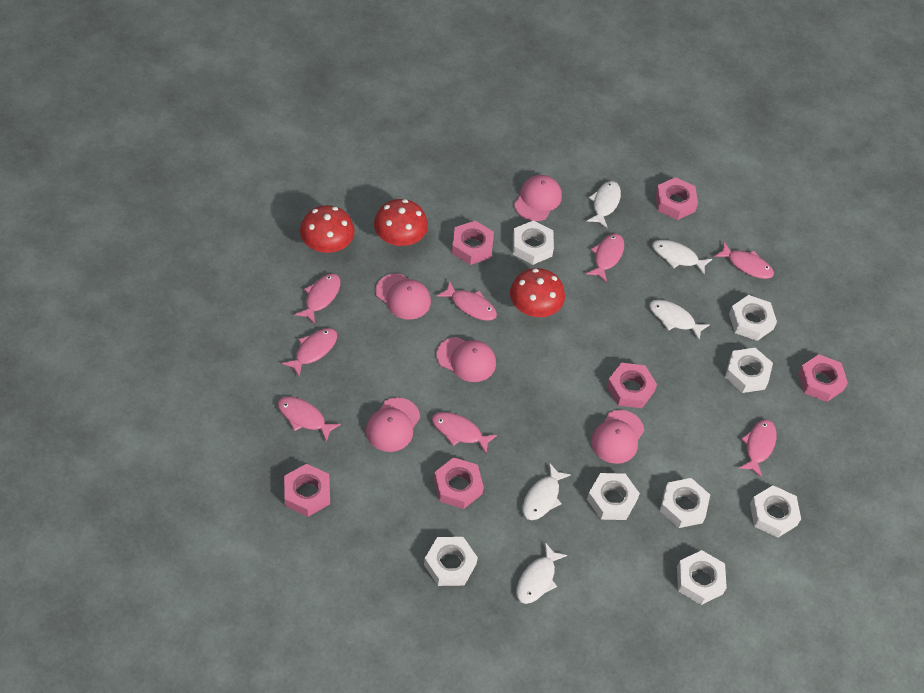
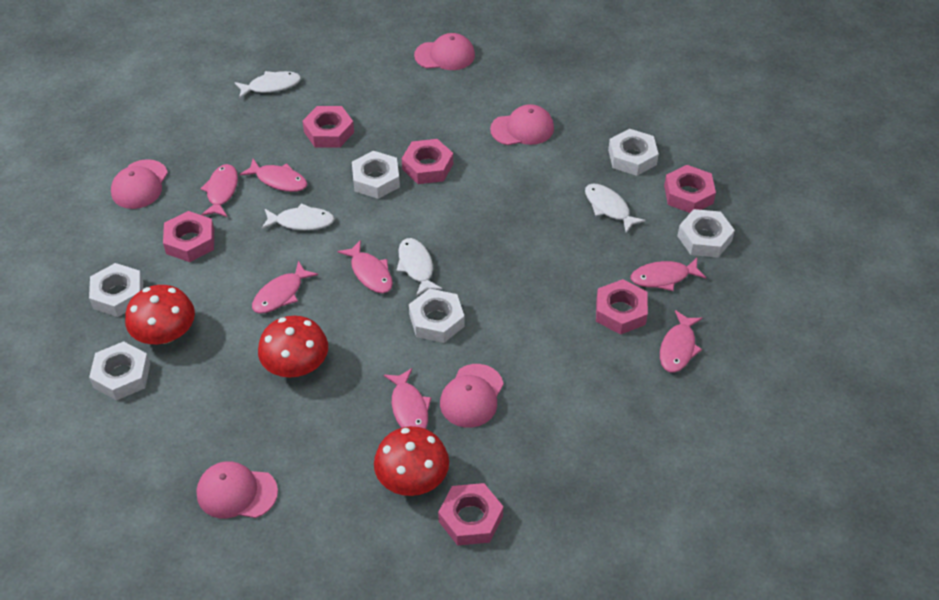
pink fish: 8 -> 7
white fish: 5 -> 4
white nut: 8 -> 6

